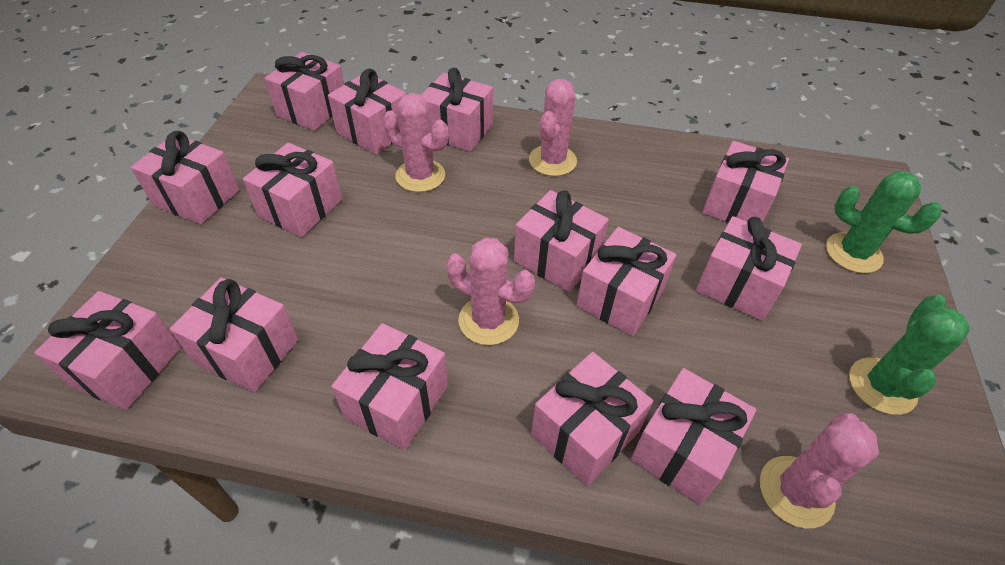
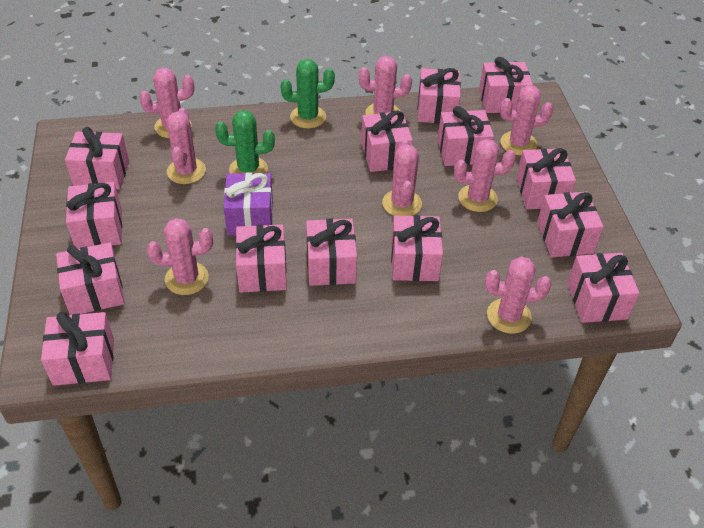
pink cactus: 4 -> 8
purple gift: 0 -> 1

